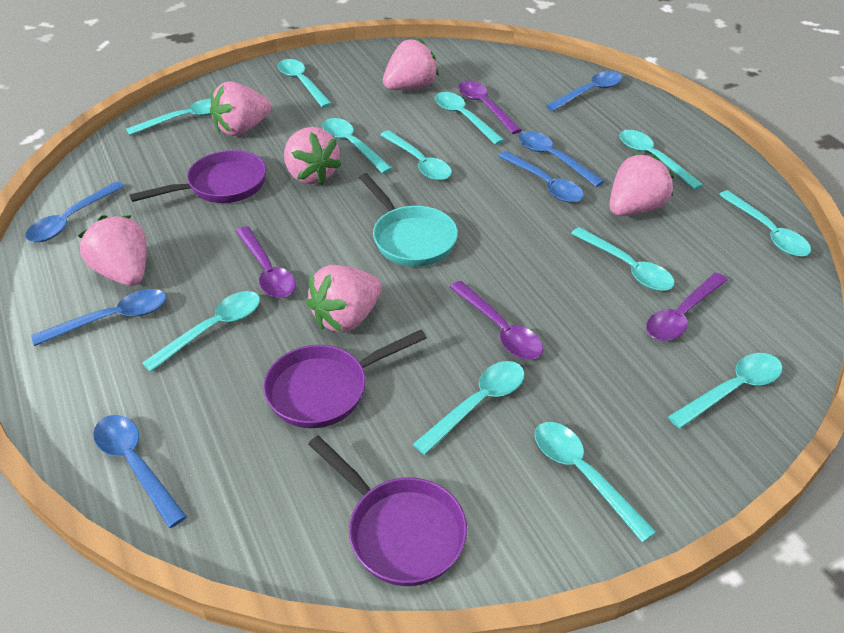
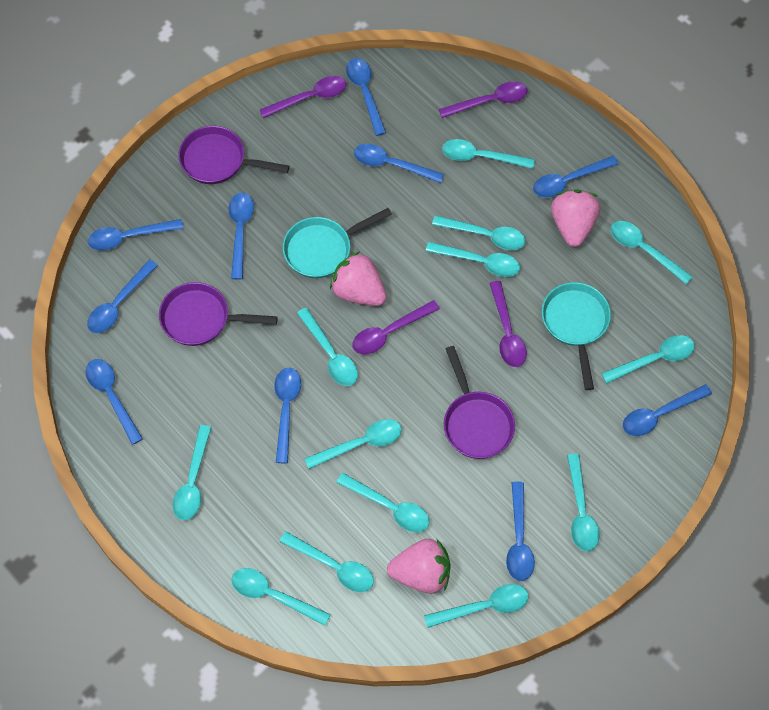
blue spoon: 6 -> 10
pink strawberry: 6 -> 3
turquoise pan: 1 -> 2
turquoise spoon: 12 -> 13

